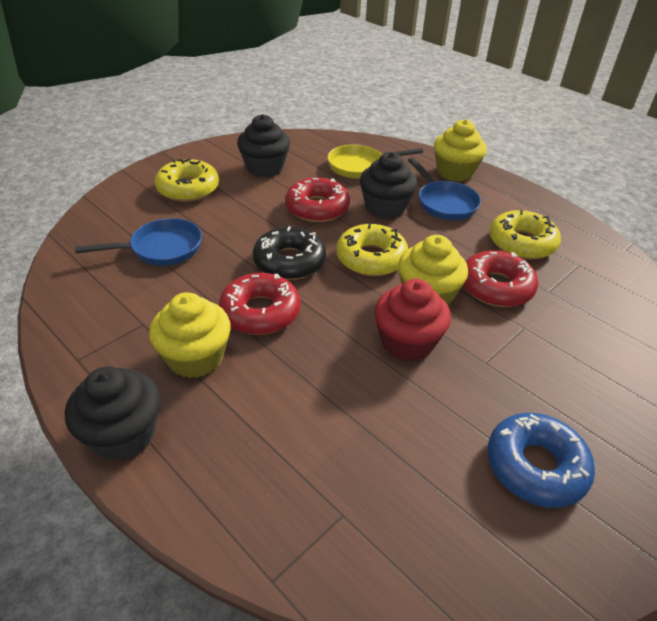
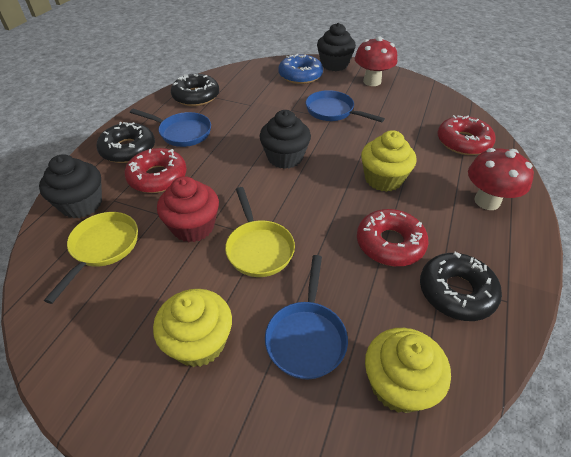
black donut: 1 -> 3
blue pan: 2 -> 3
red mushroom: 0 -> 2
yellow donut: 3 -> 0
yellow pan: 1 -> 2

